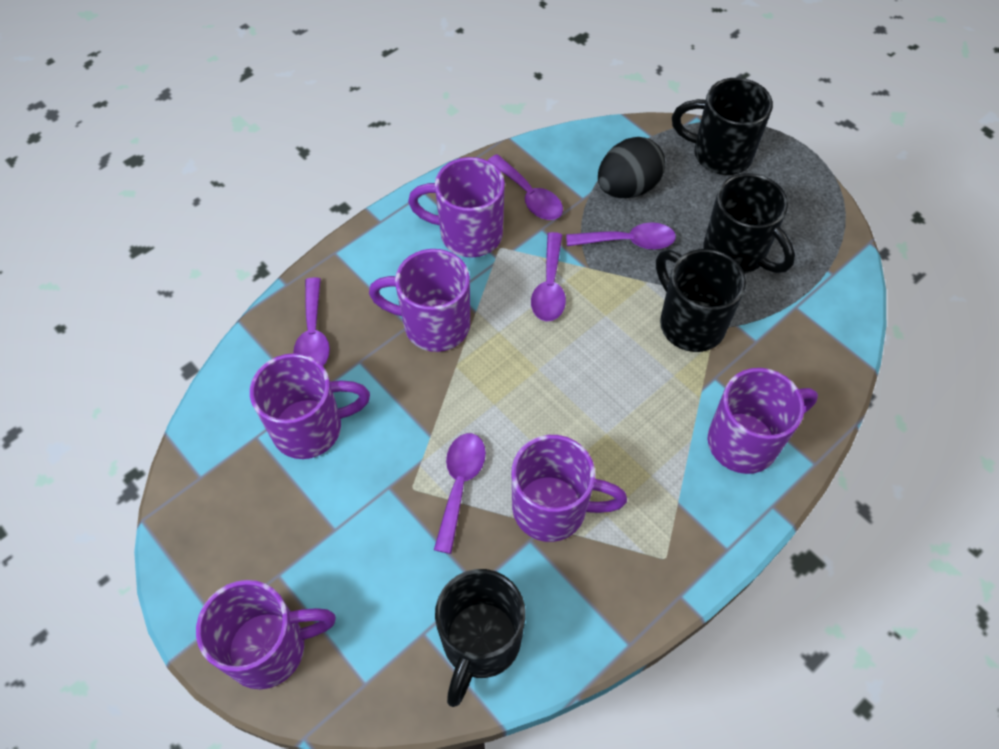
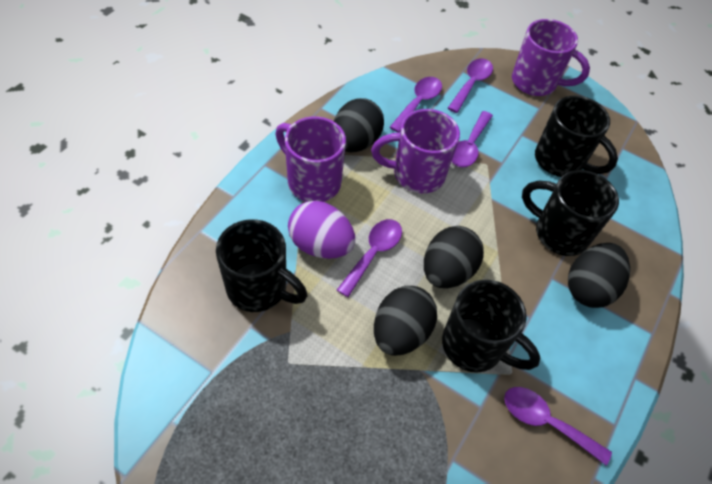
black egg: 1 -> 4
purple egg: 0 -> 1
purple mug: 6 -> 3

